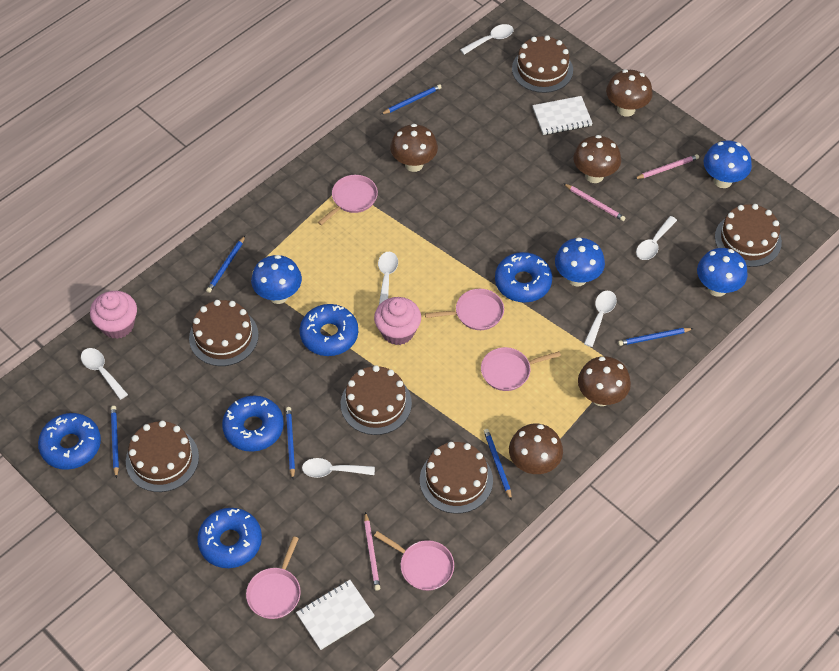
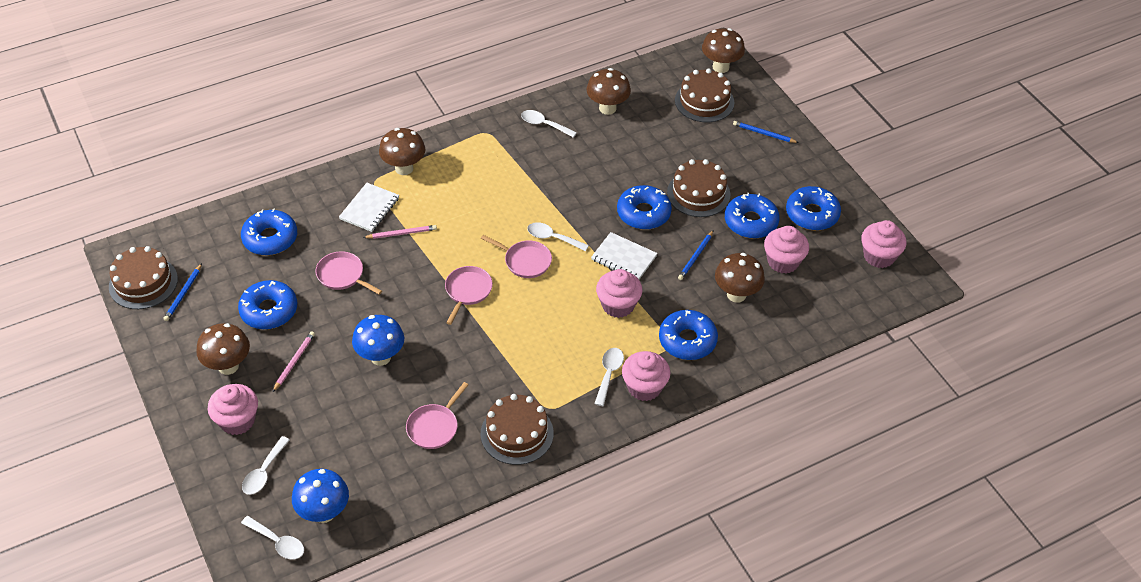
blue donut: 5 -> 6
blue mushroom: 4 -> 2
blue pencil: 6 -> 3
brown cake: 6 -> 4
pink cupcake: 2 -> 5
pink pan: 5 -> 4
pink pencil: 3 -> 2
white spoon: 6 -> 5

